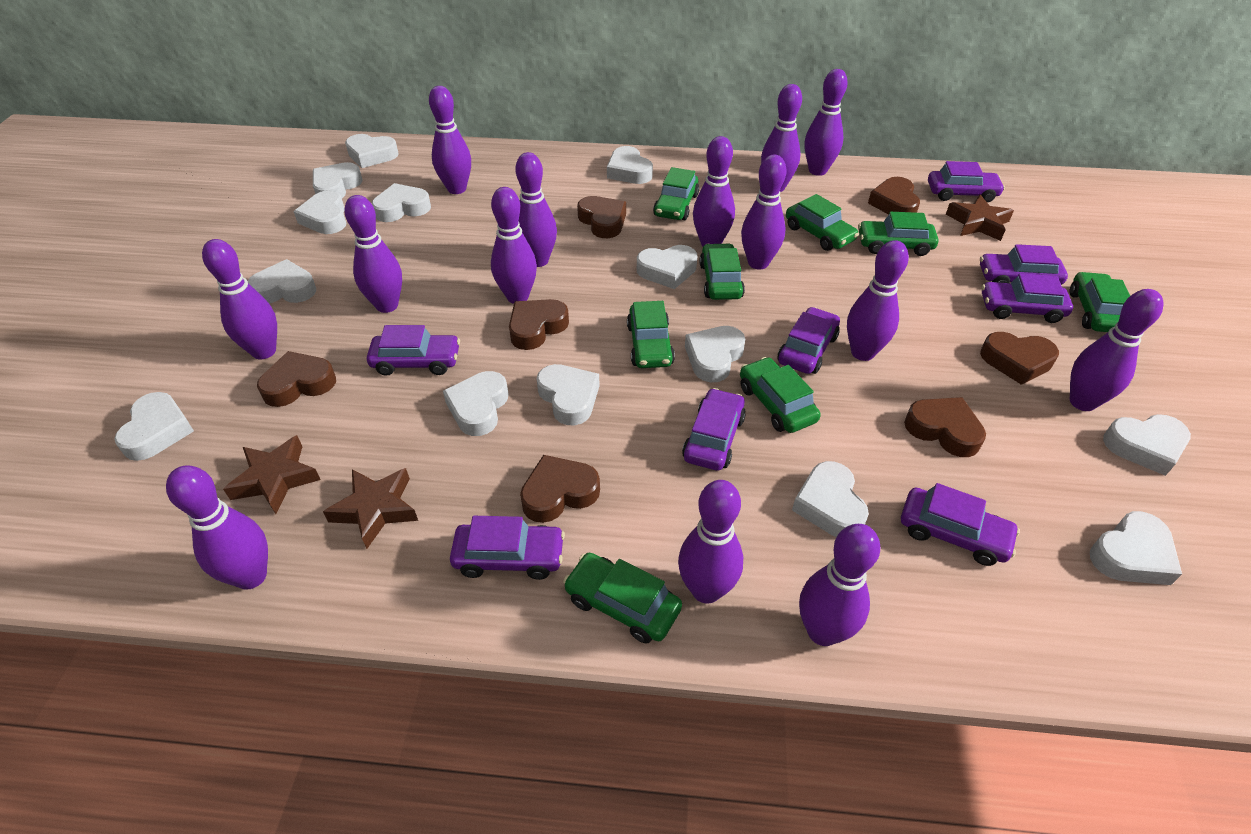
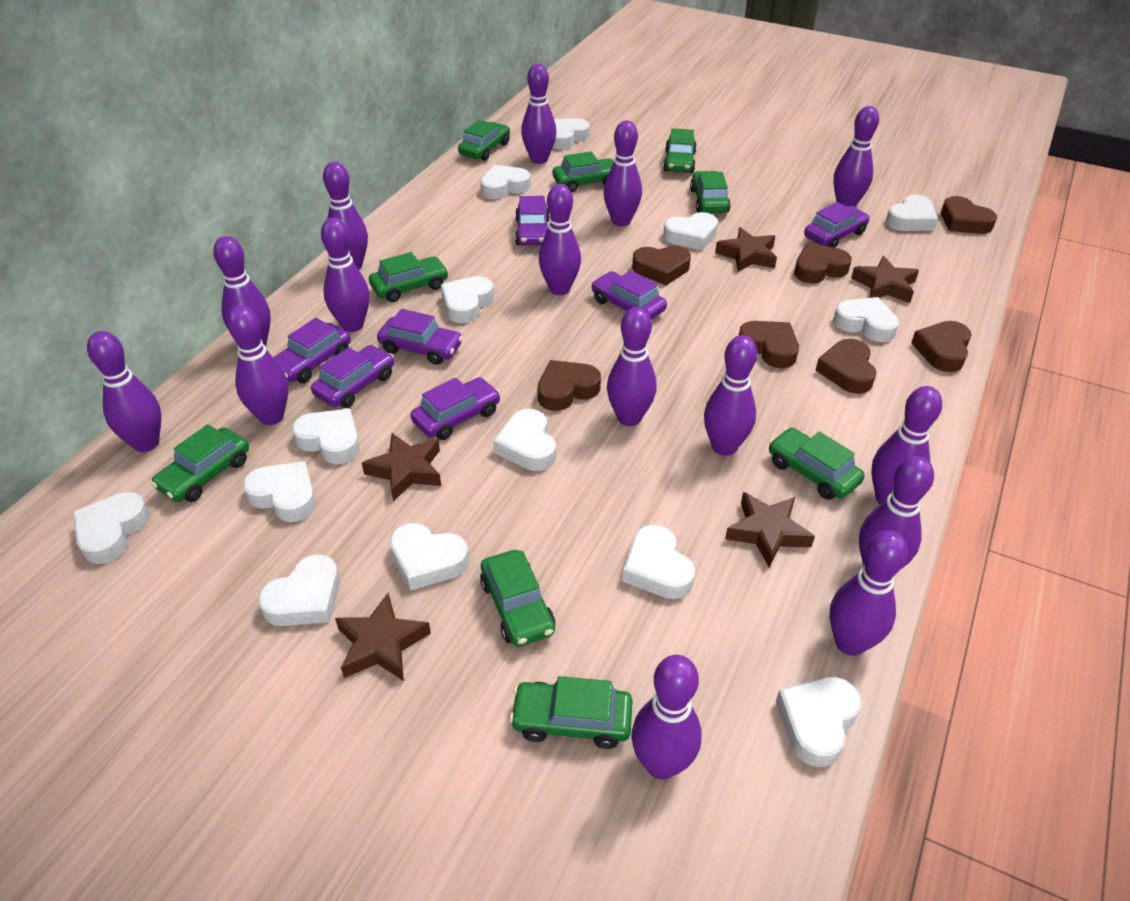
brown star: 3 -> 5
green car: 8 -> 9
purple bowling pin: 14 -> 15
purple car: 8 -> 7

